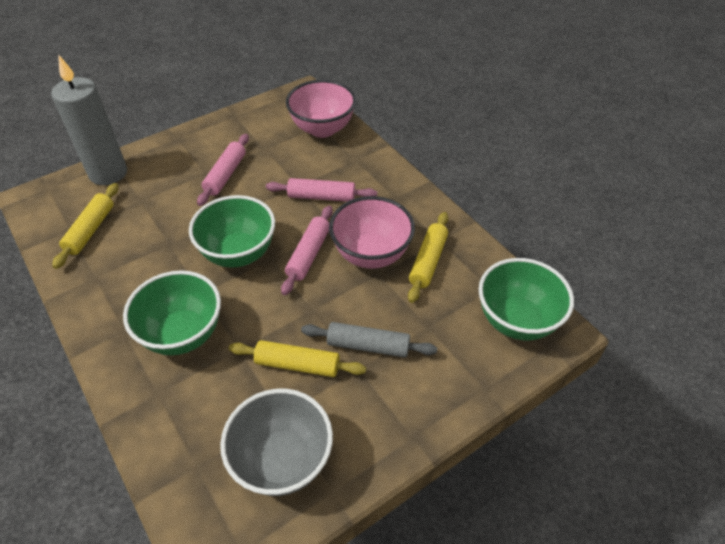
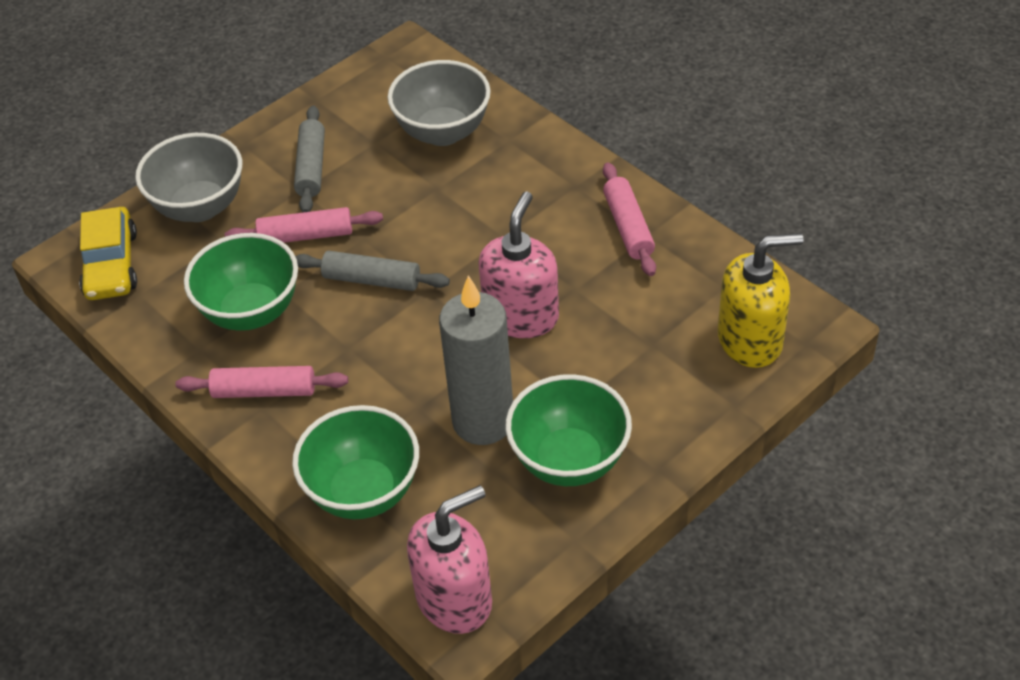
grey bowl: 1 -> 2
grey rolling pin: 1 -> 2
pink bowl: 2 -> 0
pink soap dispenser: 0 -> 2
yellow car: 0 -> 1
yellow rolling pin: 3 -> 0
yellow soap dispenser: 0 -> 1

